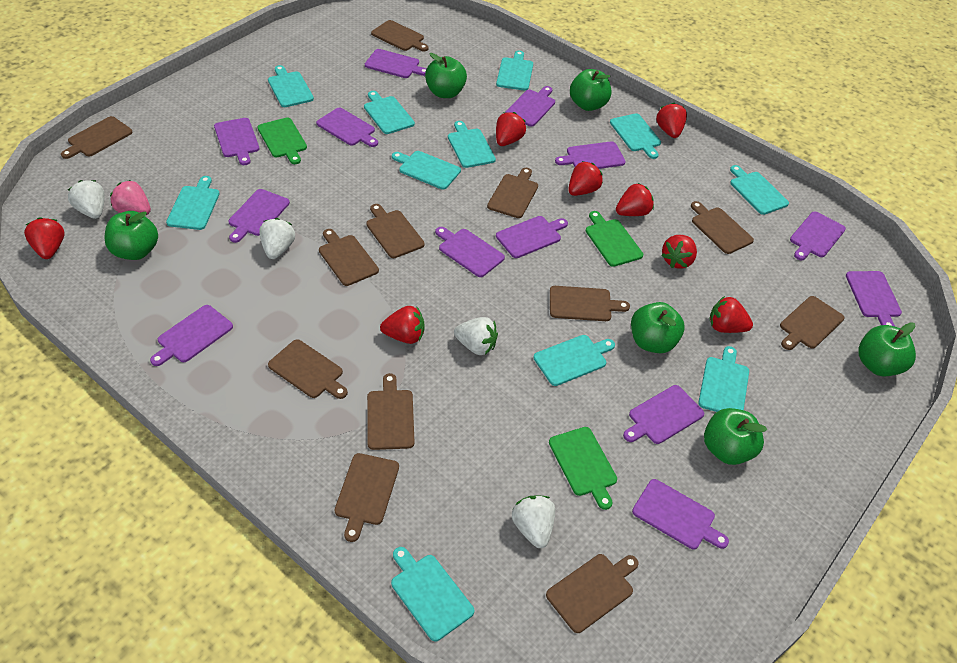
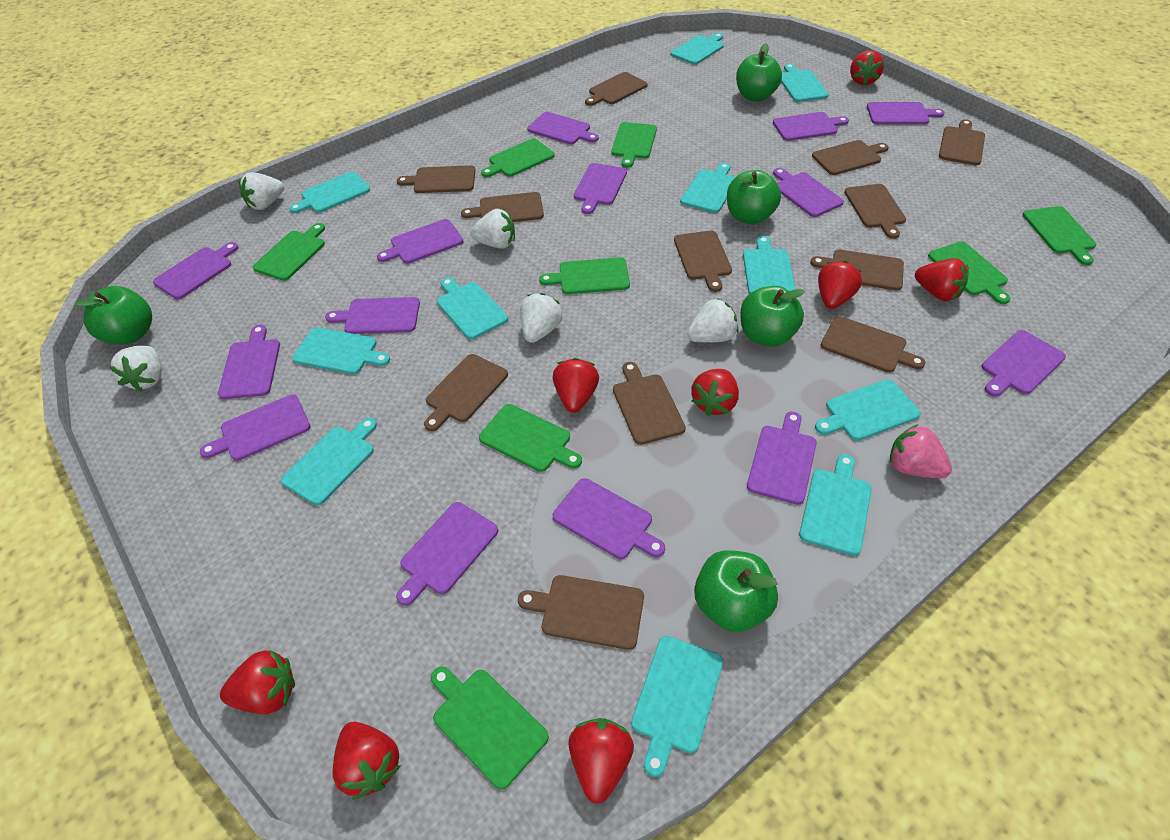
green apple: 6 -> 5
green cutting board: 3 -> 8
purple cutting board: 13 -> 14
white strawberry: 4 -> 5

